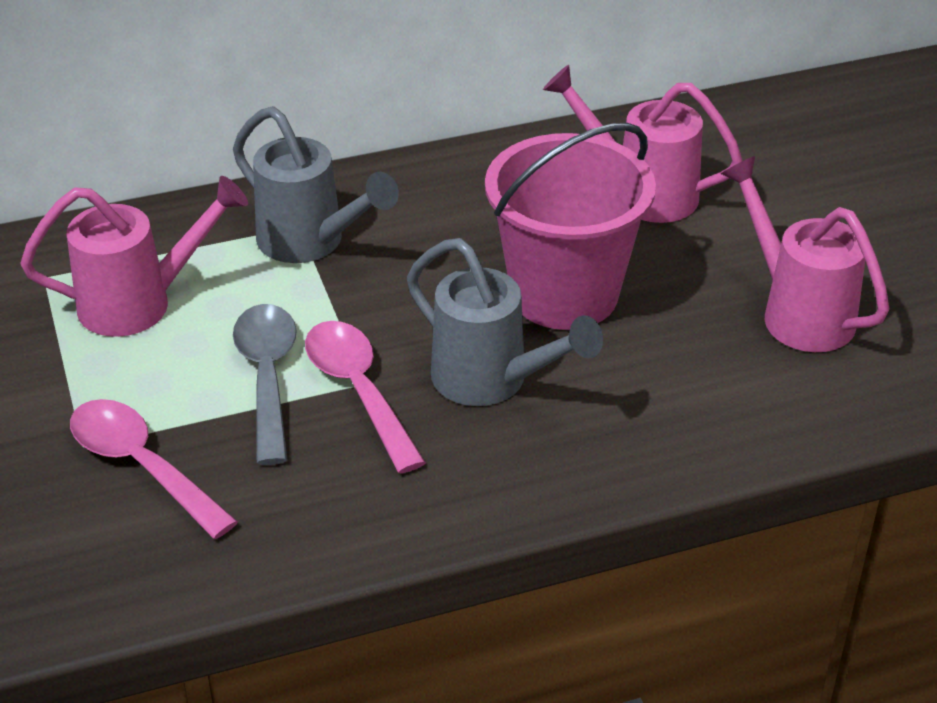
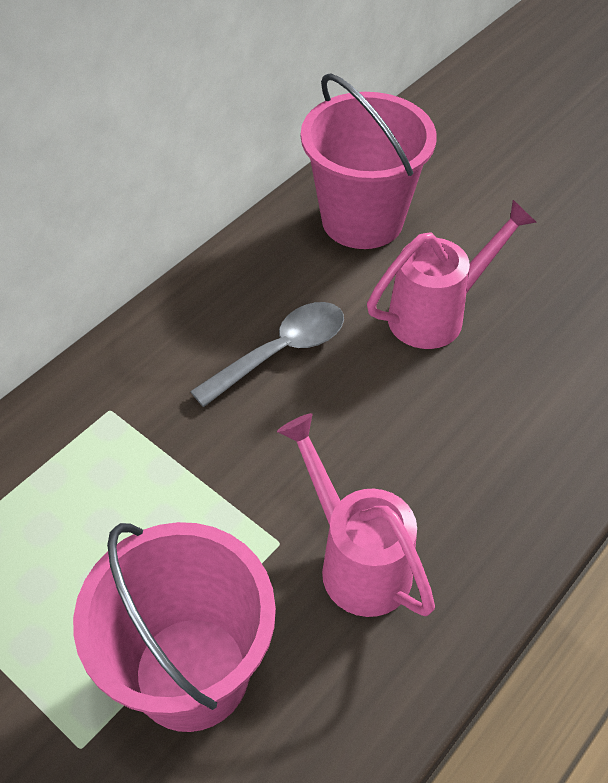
grey watering can: 2 -> 0
pink bucket: 1 -> 2
pink spoon: 2 -> 0
pink watering can: 3 -> 2

